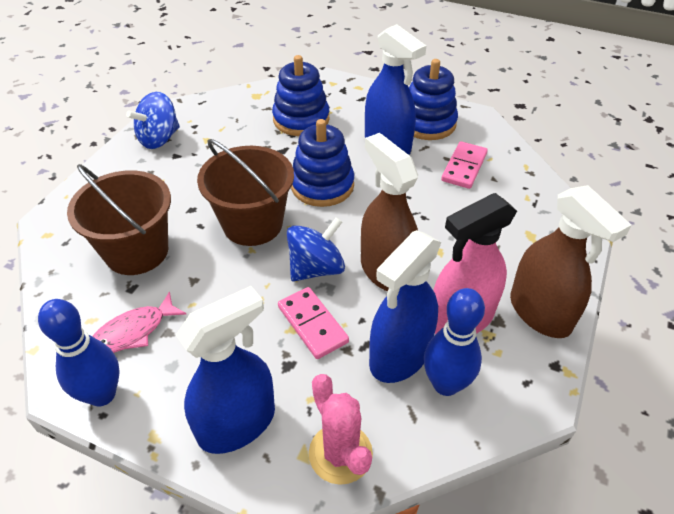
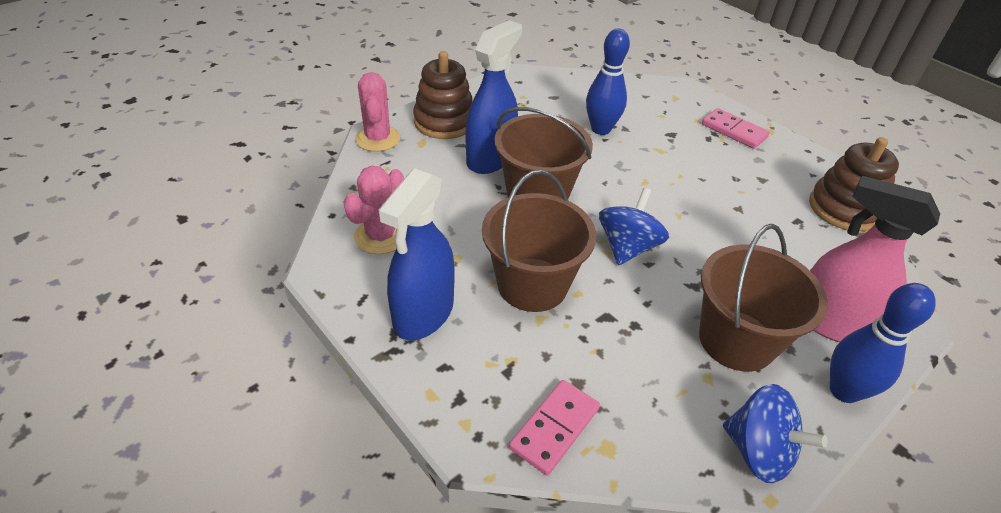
blue spray bottle: 3 -> 2
blue stacking toy: 3 -> 0
brown bucket: 2 -> 3
brown spray bottle: 2 -> 0
brown stacking toy: 0 -> 2
pink cactus: 1 -> 2
pink fish: 1 -> 0

